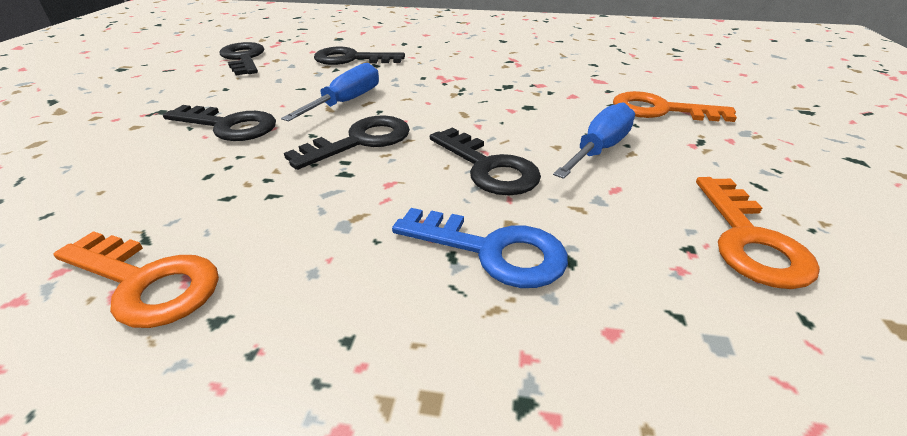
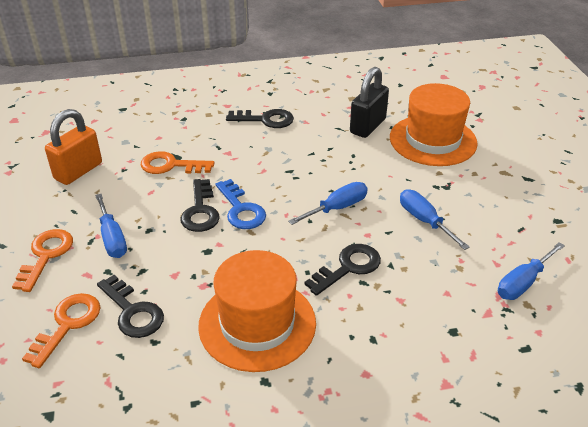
black key: 5 -> 4
black padlock: 0 -> 1
blue screwdriver: 2 -> 4
orange hat: 0 -> 2
orange padlock: 0 -> 1

